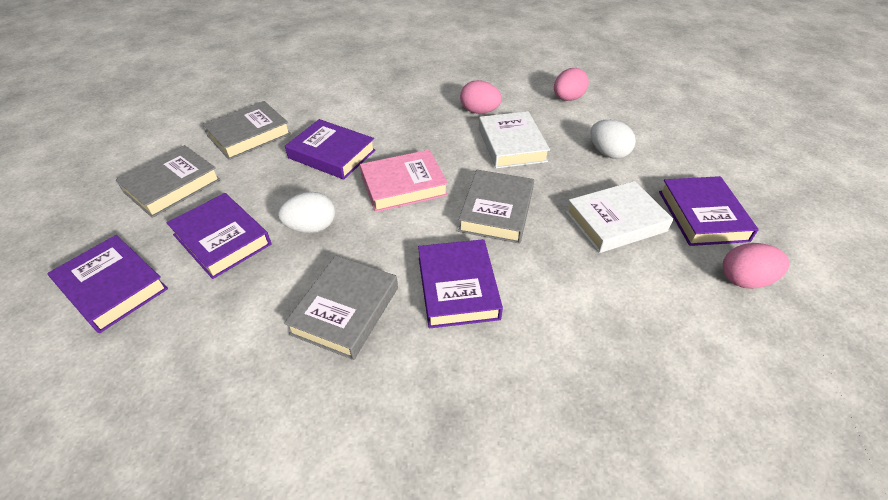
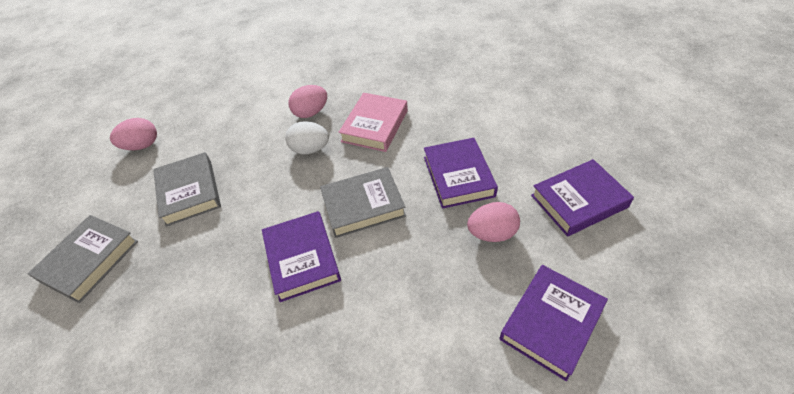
grey book: 4 -> 3
purple book: 5 -> 4
white book: 2 -> 0
white egg: 2 -> 1

